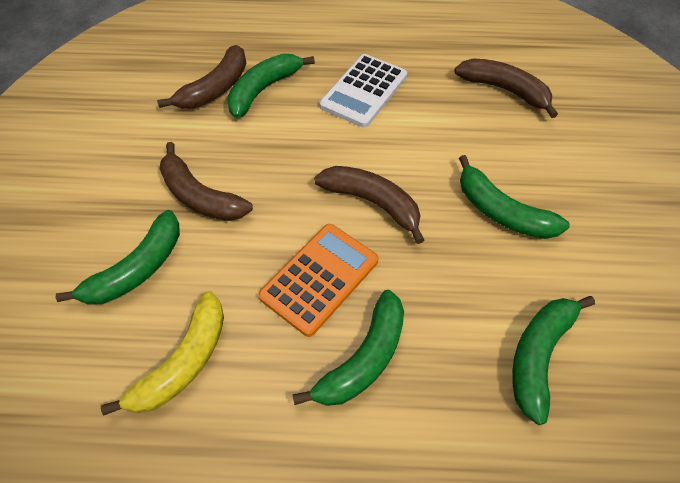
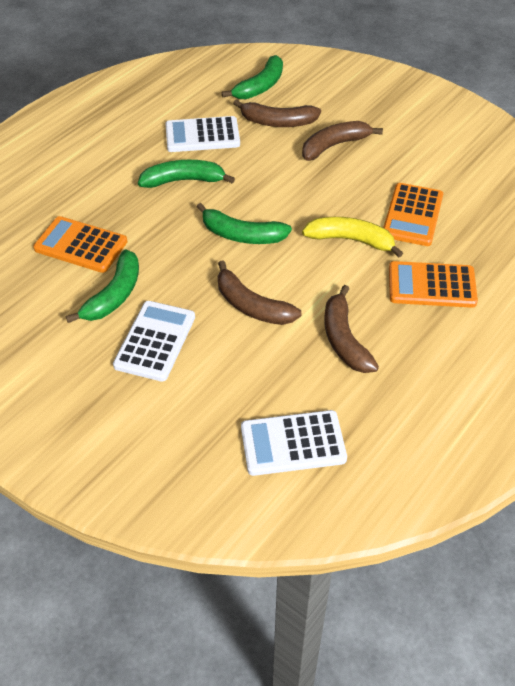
green banana: 5 -> 4
orange calculator: 1 -> 3
white calculator: 1 -> 3

